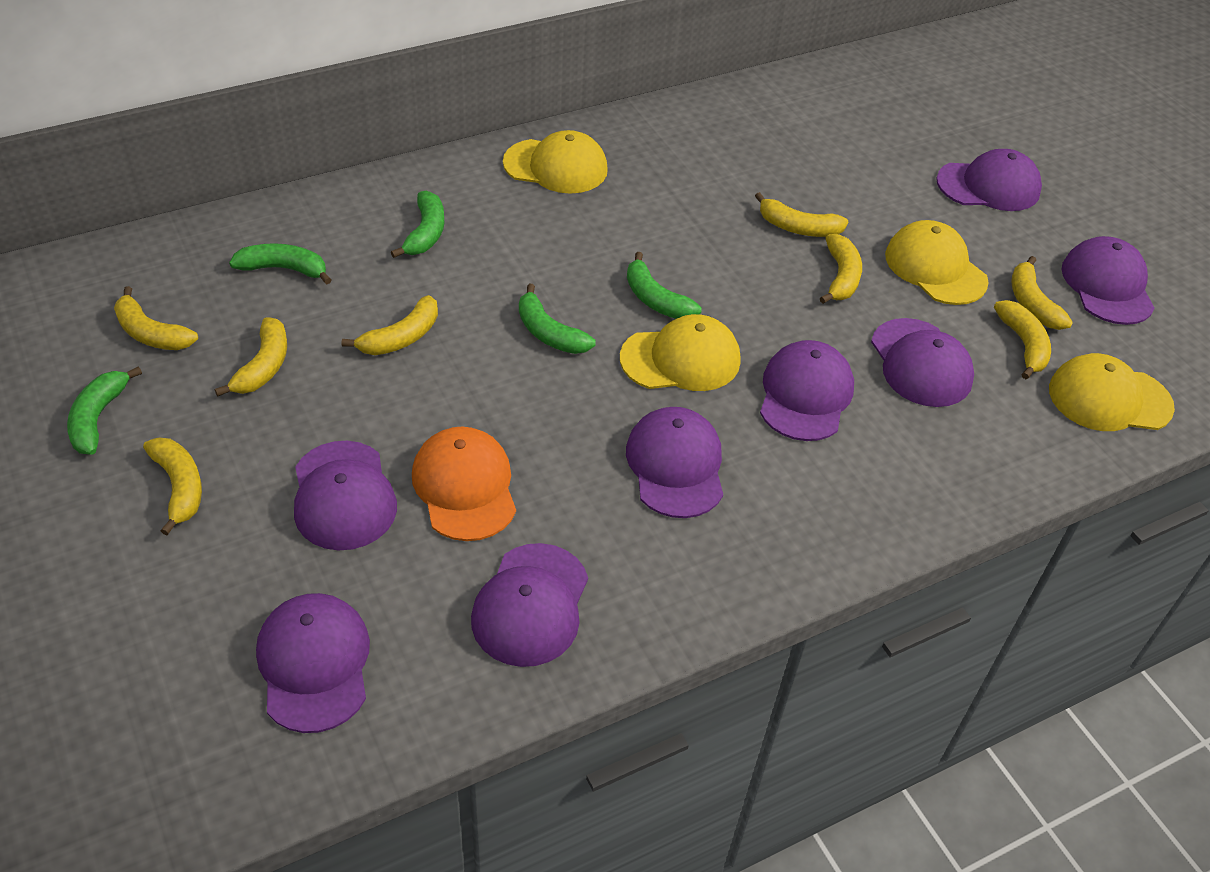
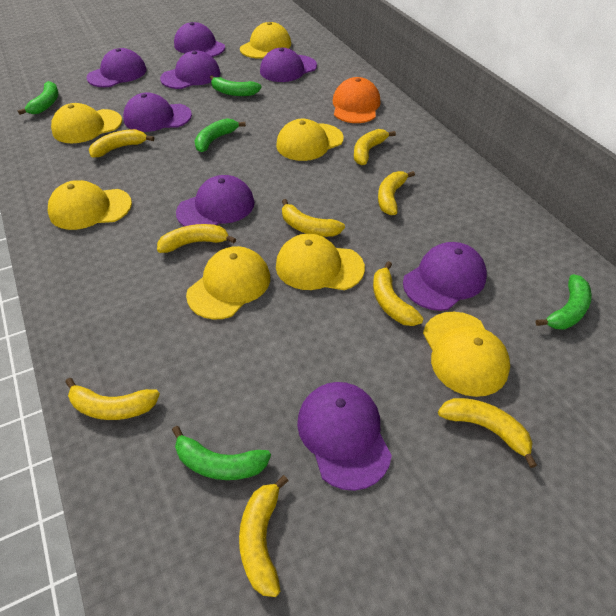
yellow banana: 8 -> 9
yellow cap: 4 -> 7

